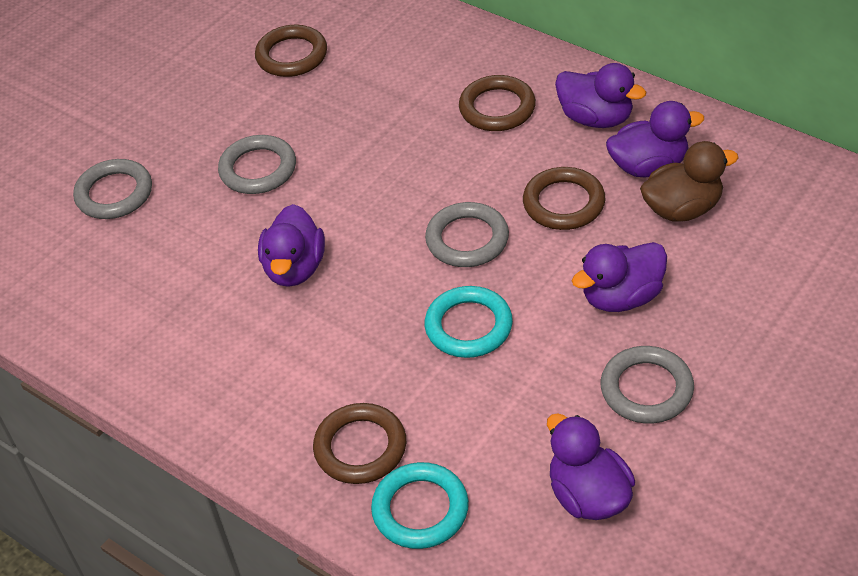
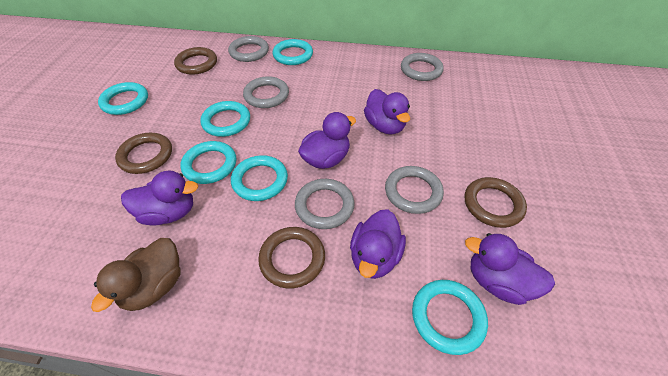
grey ring: 4 -> 5
turquoise ring: 2 -> 6

